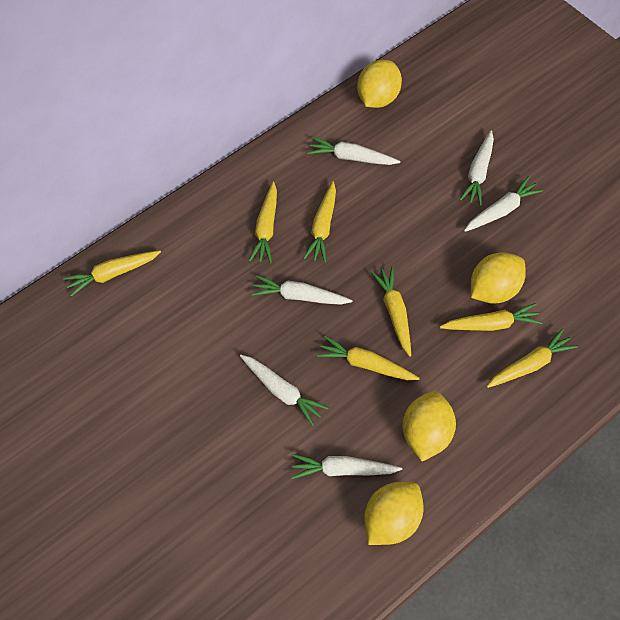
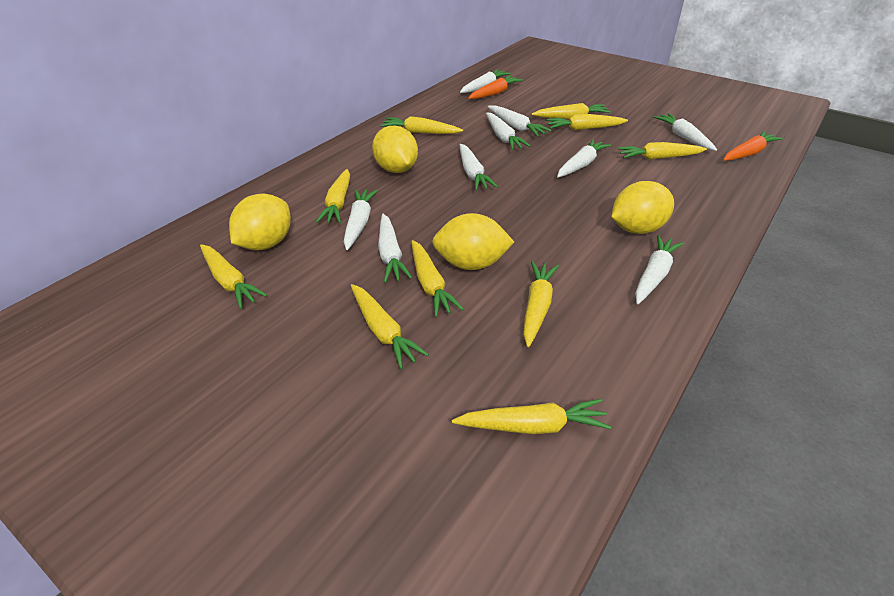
orange carrot: 0 -> 2
white carrot: 6 -> 9
yellow carrot: 7 -> 10

